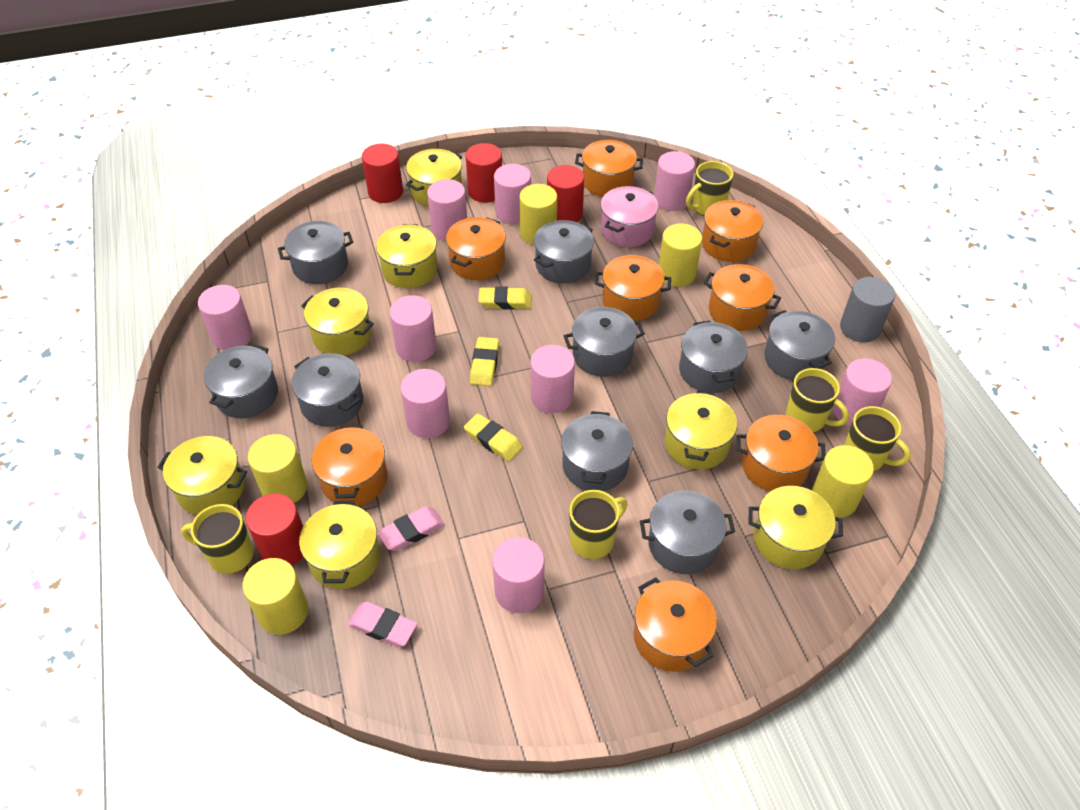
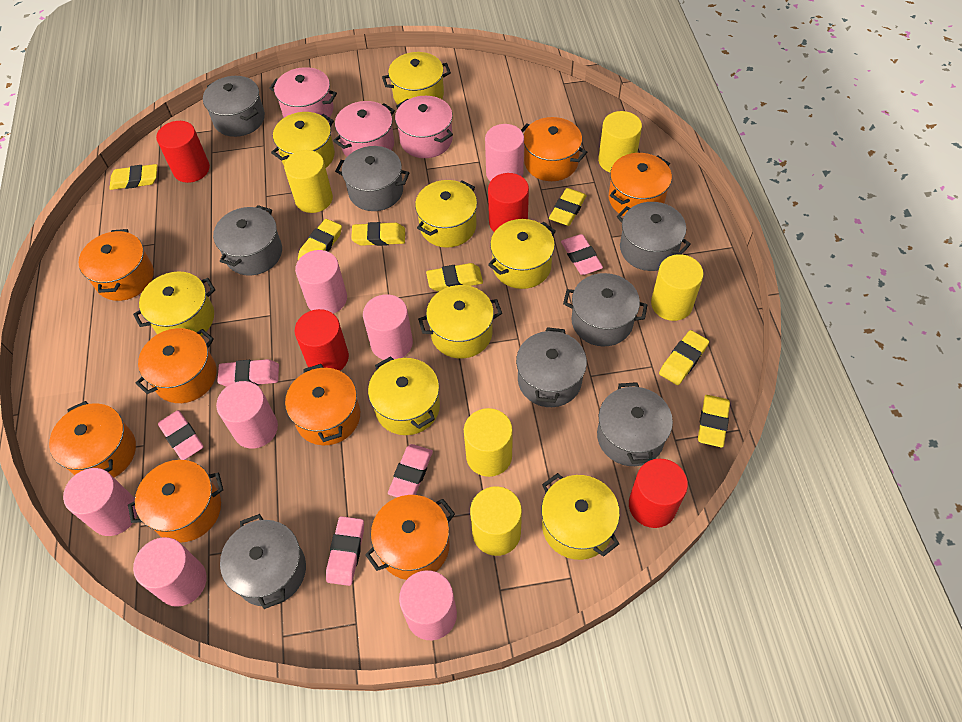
grey cylinder: 1 -> 0
grey pot: 9 -> 8
pink cylinder: 9 -> 7
pink eraser: 2 -> 5
pink pot: 1 -> 3
yellow eraser: 3 -> 7
yellow mug: 5 -> 0
yellow pot: 7 -> 8

